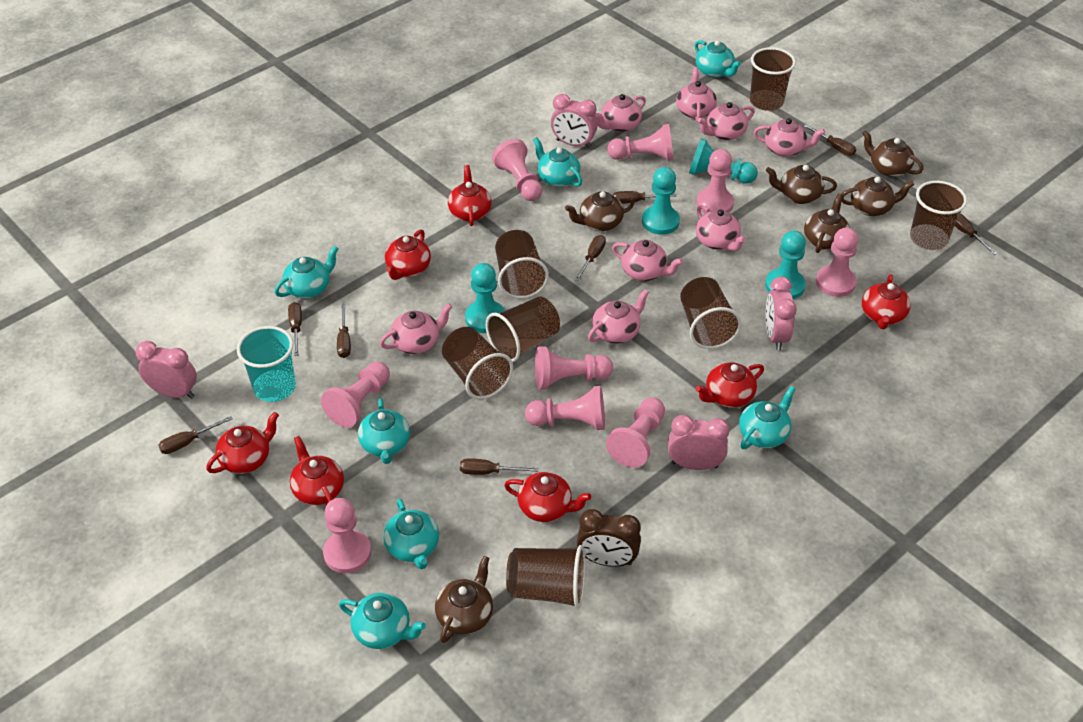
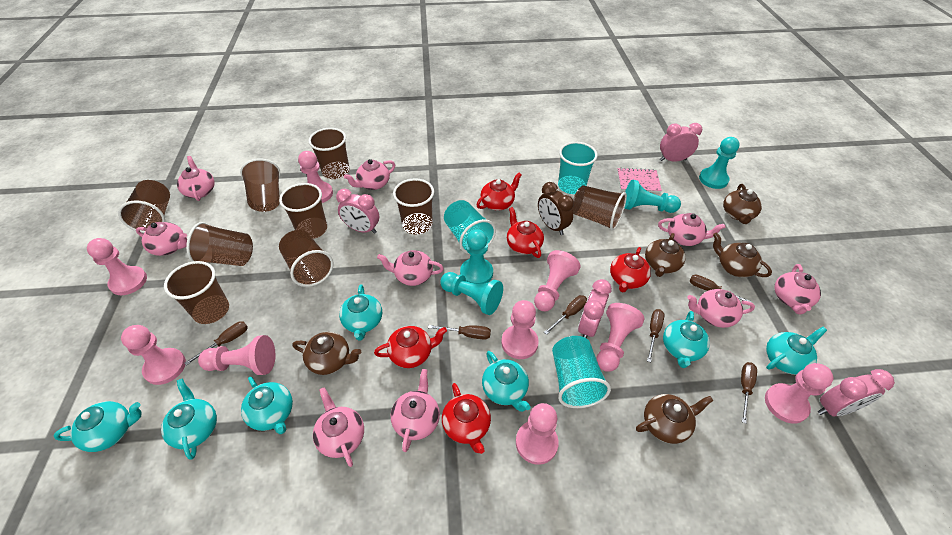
brown cup: 7 -> 9
brown screwdriver: 8 -> 6
brown teapot: 6 -> 5
pink notebook: 0 -> 1
pink teapot: 8 -> 9
red teapot: 7 -> 5
turquoise cup: 1 -> 3

